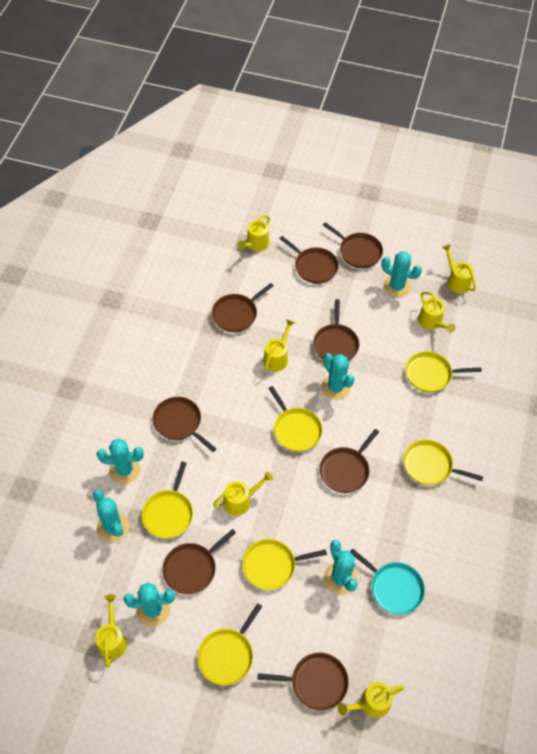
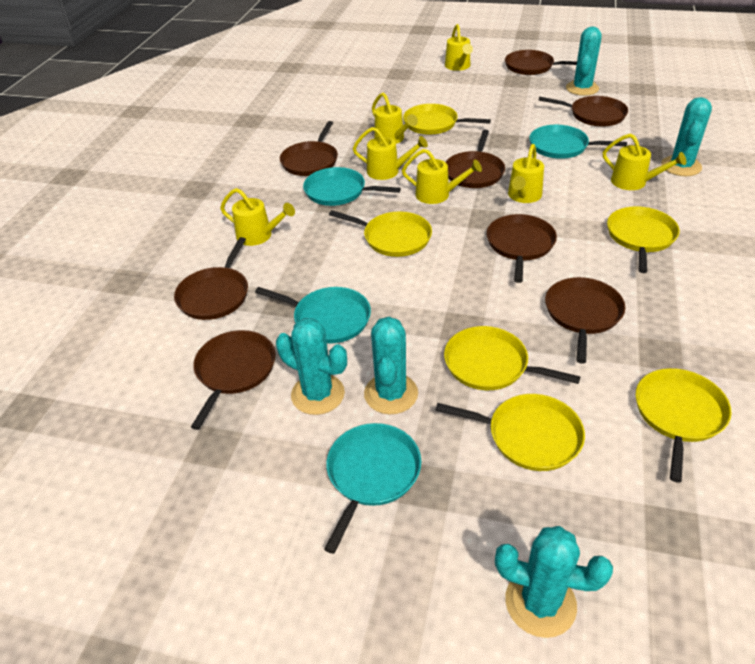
turquoise cactus: 6 -> 5
turquoise pan: 1 -> 4

